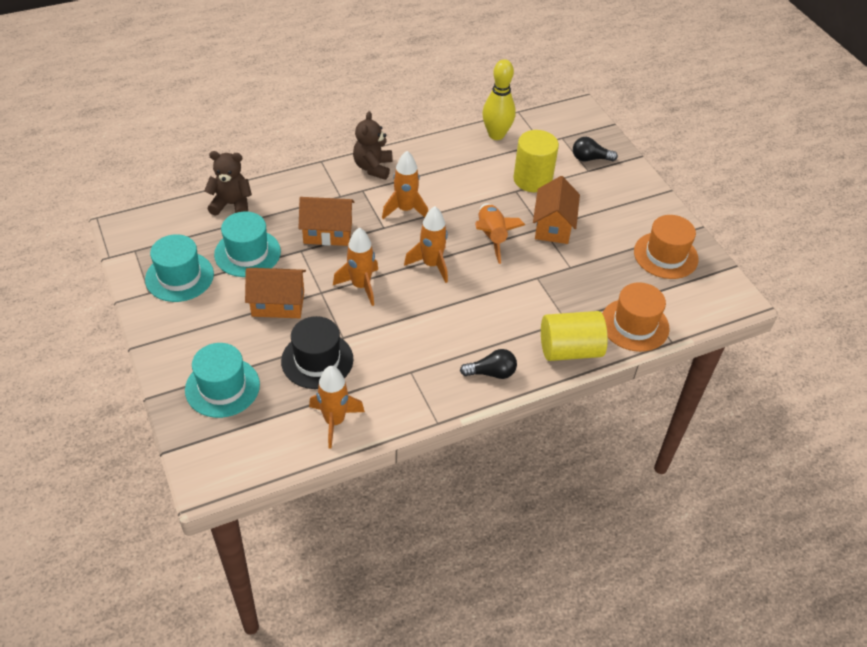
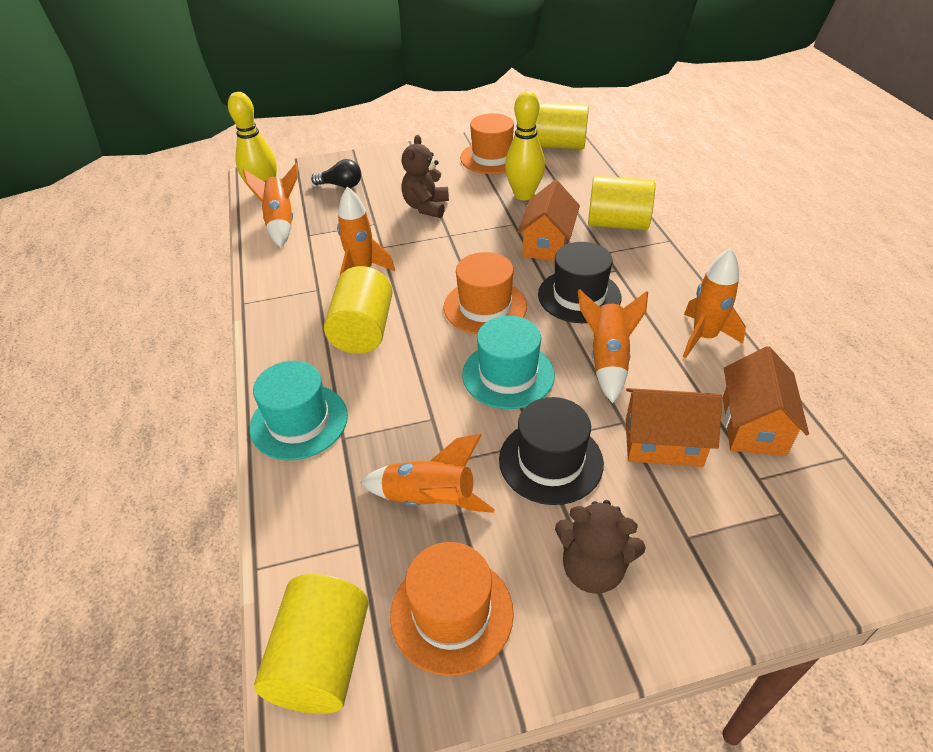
black hat: 1 -> 2
black light bulb: 2 -> 1
orange hat: 2 -> 3
turquoise hat: 3 -> 2
yellow bowling pin: 1 -> 2
yellow cylinder: 2 -> 4

